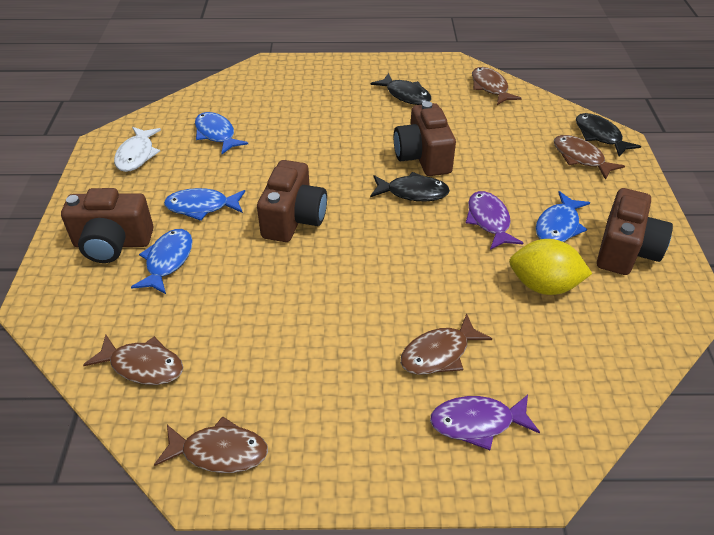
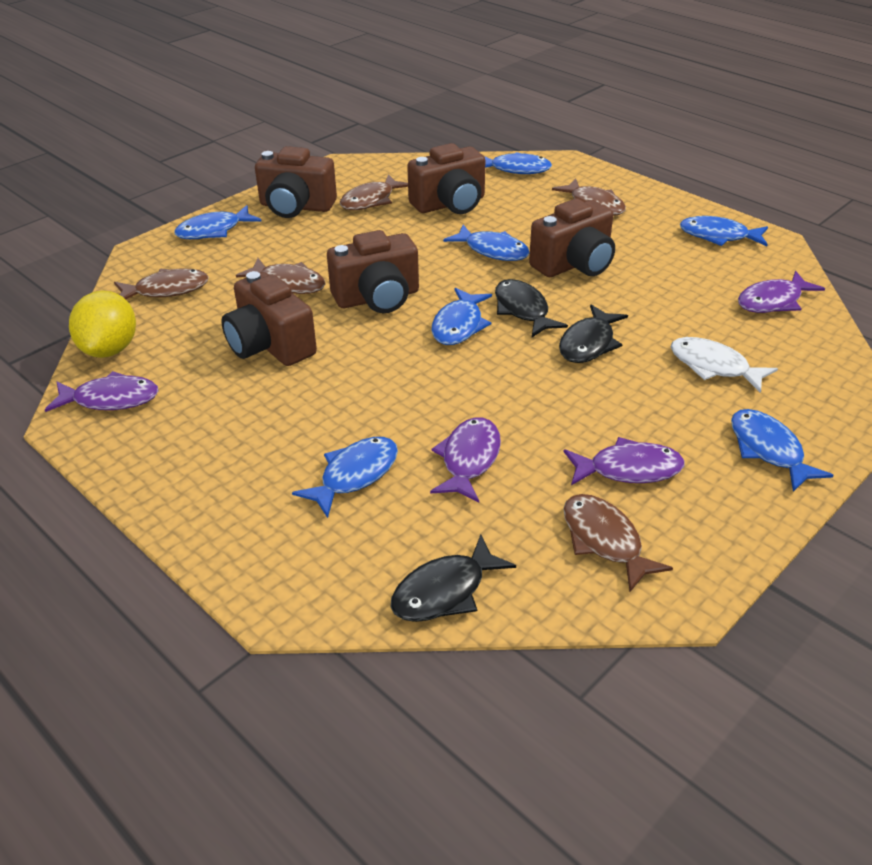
blue fish: 4 -> 7
brown camera: 4 -> 5
purple fish: 2 -> 4

